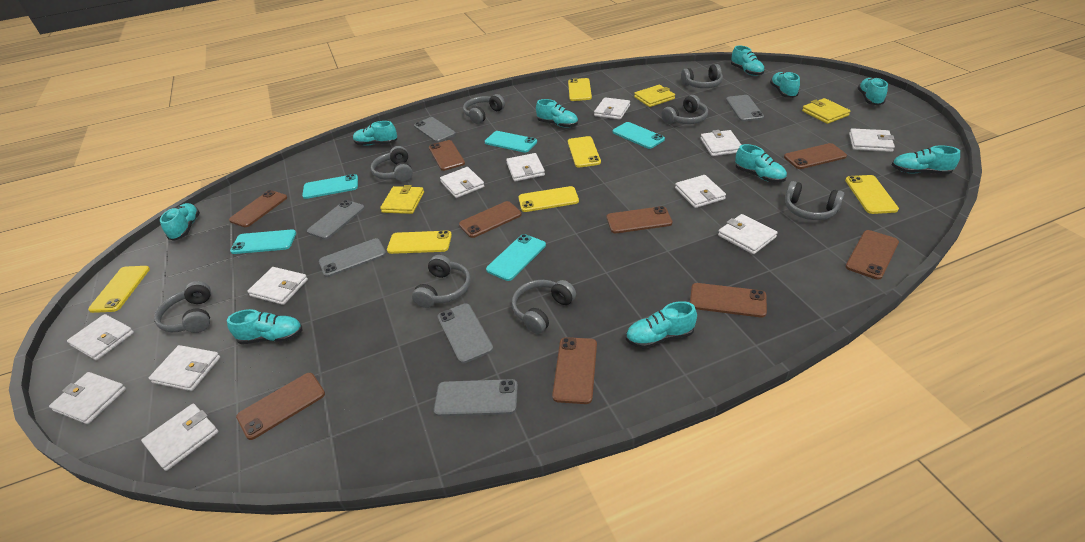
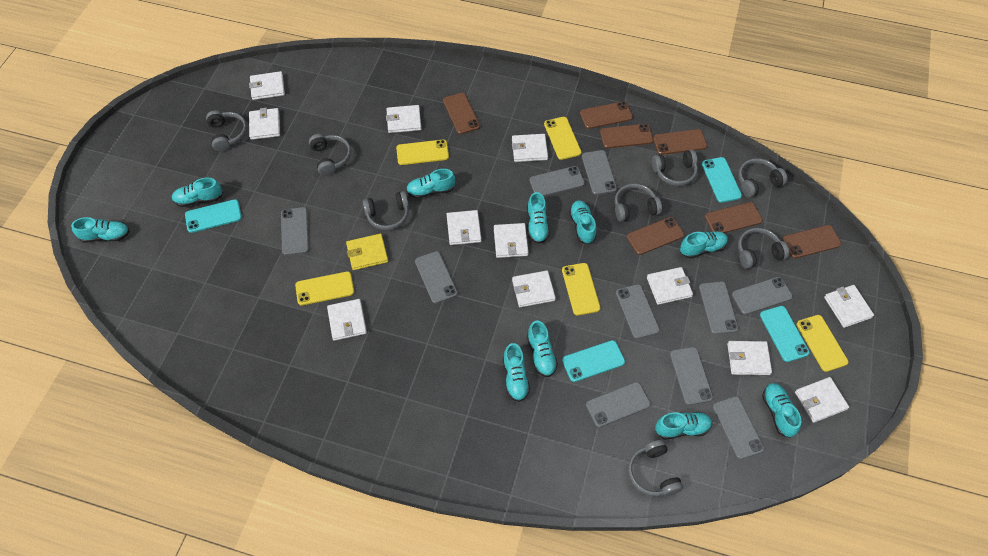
brown phone: 9 -> 7
grey phone: 6 -> 10
turquoise phone: 5 -> 4
yellow phone: 6 -> 5
yellow wallet: 3 -> 1

